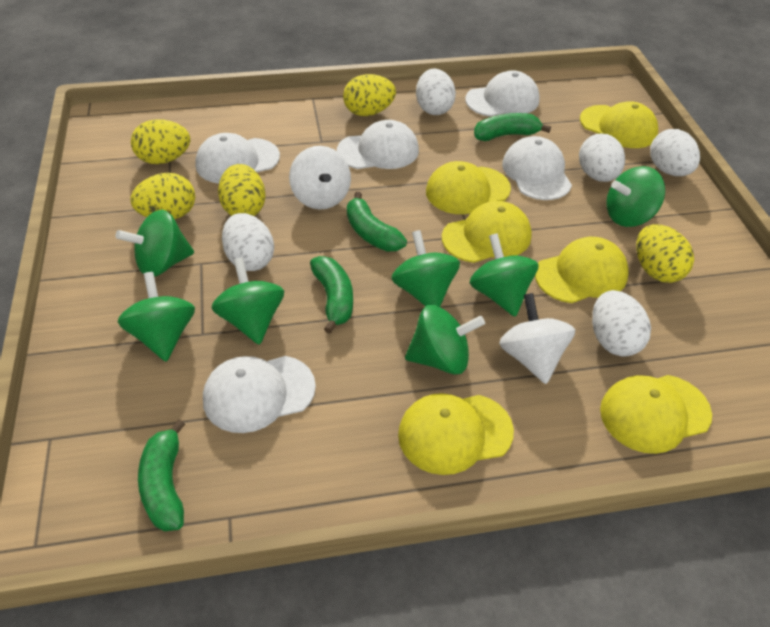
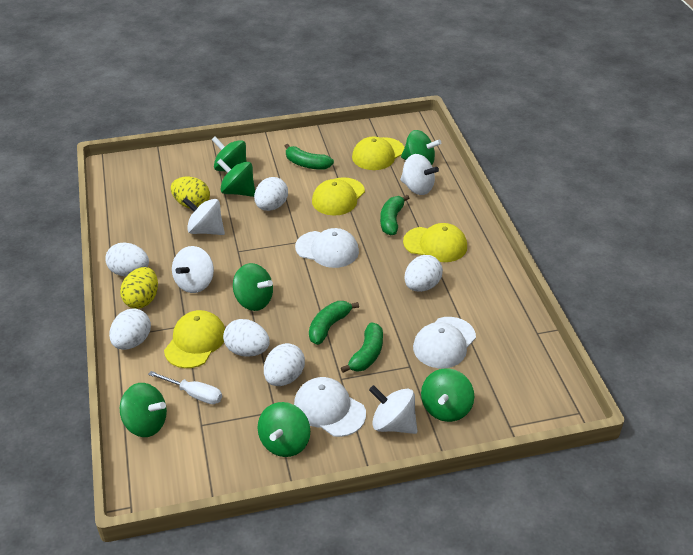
white cap: 5 -> 3
white egg: 5 -> 6
white screwdriver: 0 -> 1
white spinning top: 2 -> 4
yellow cap: 6 -> 4
yellow egg: 5 -> 2

